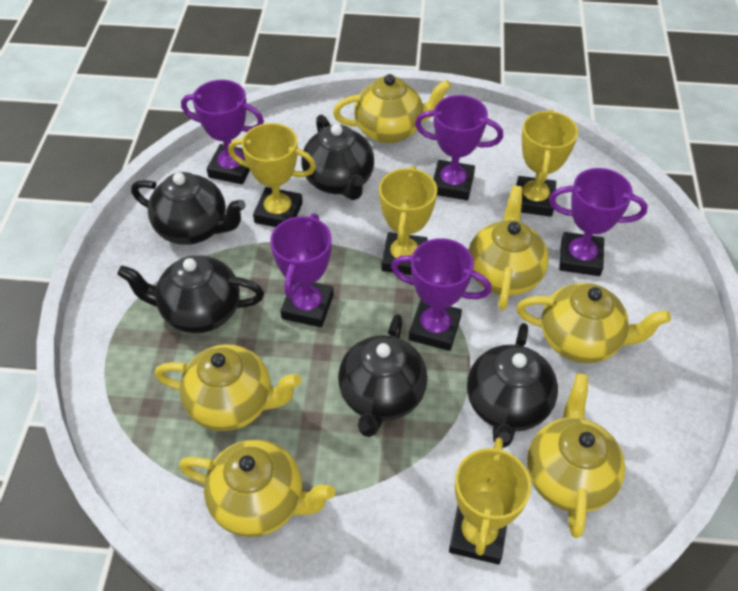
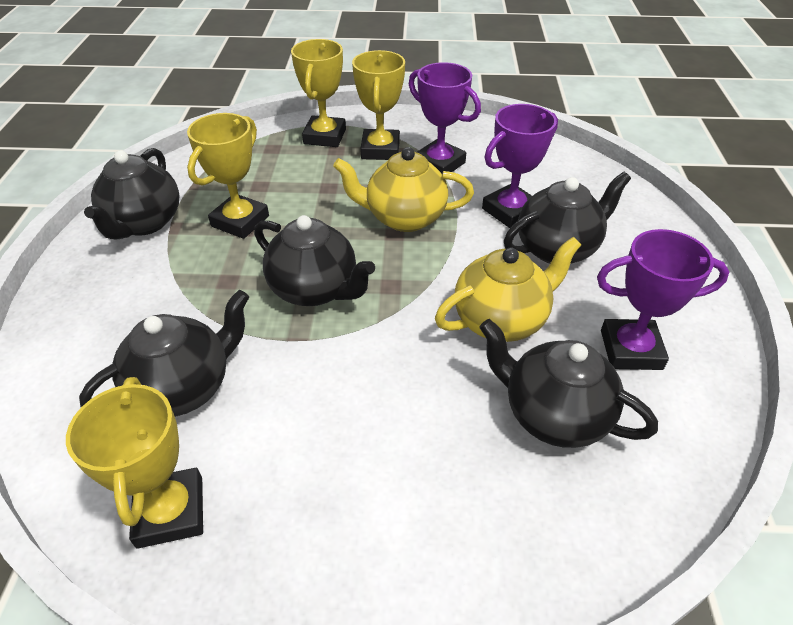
purple trophy: 5 -> 3
yellow teapot: 6 -> 2

